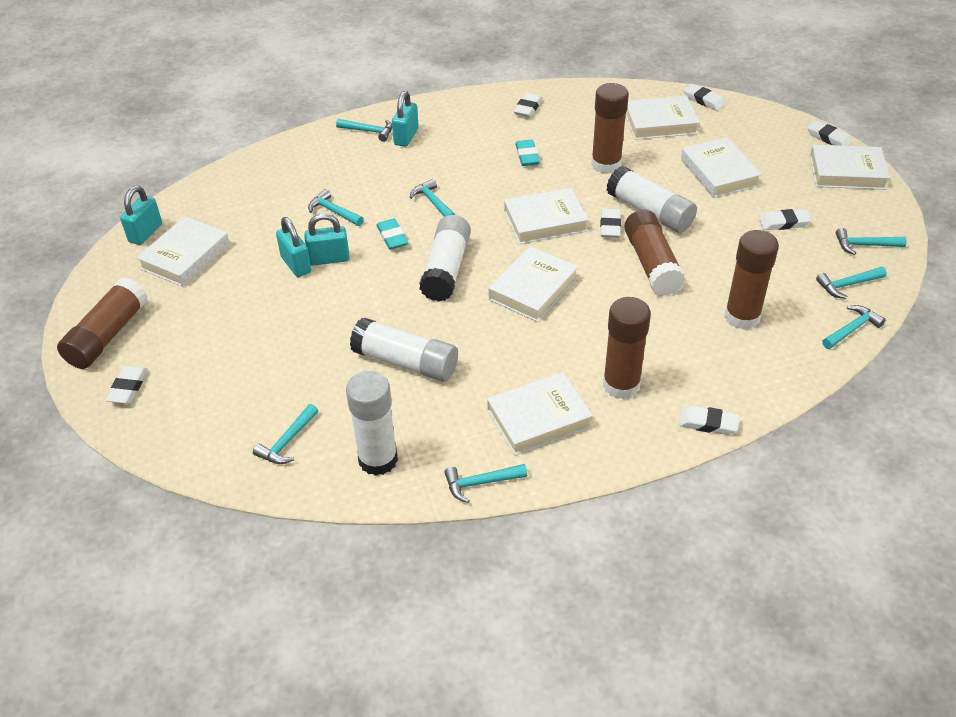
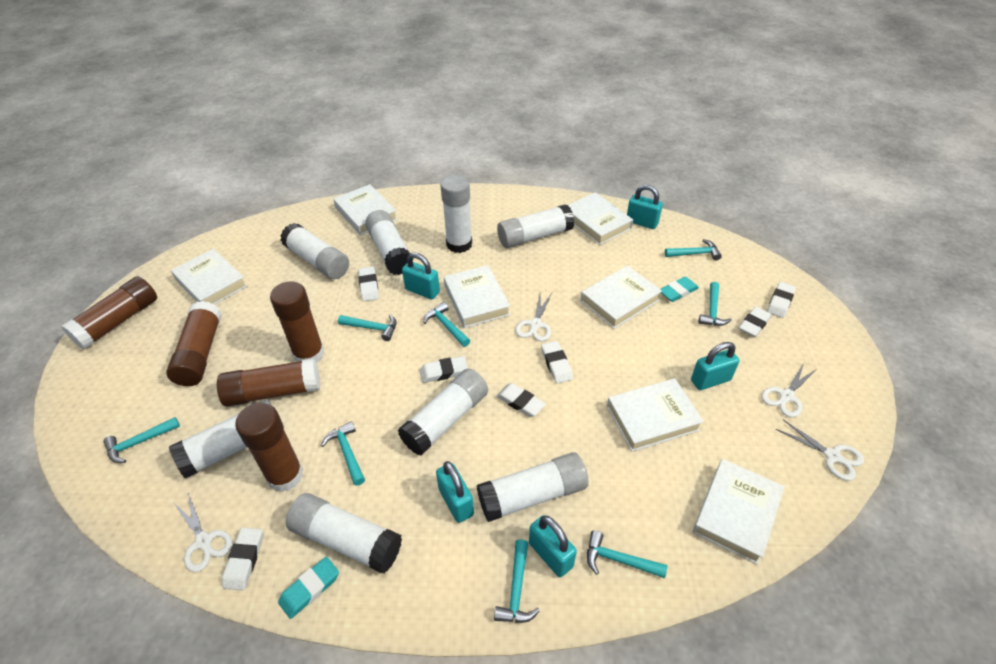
turquoise padlock: 4 -> 5
white glue stick: 4 -> 8
white scissors: 0 -> 4

